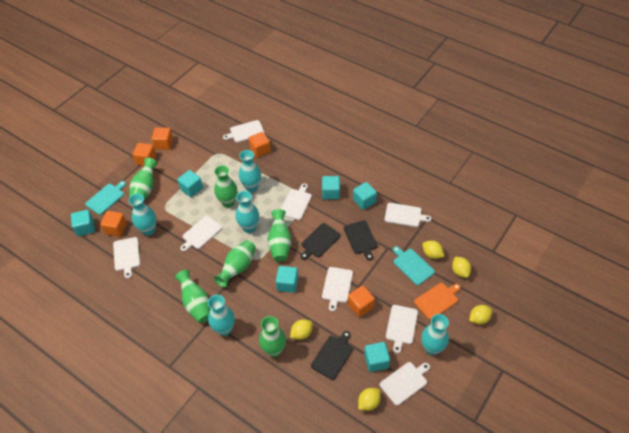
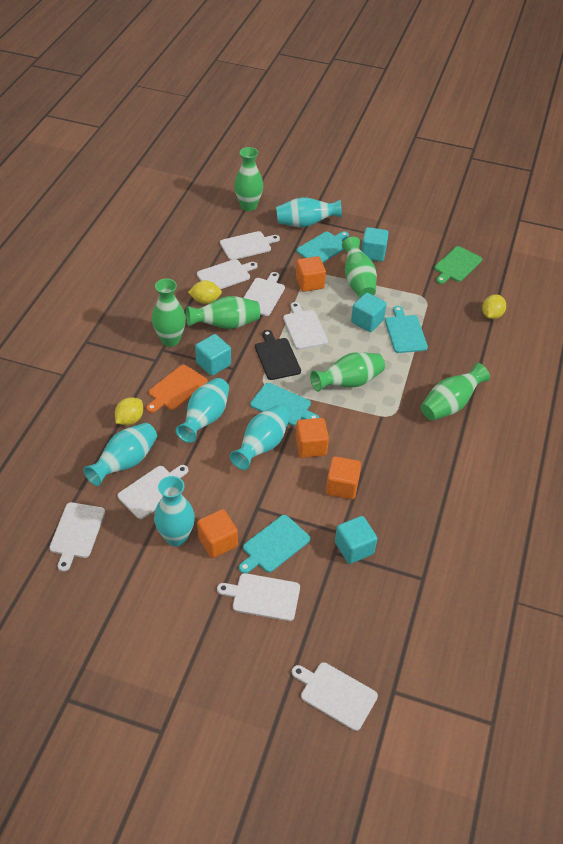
black cutting board: 3 -> 1
green cutting board: 0 -> 1
orange cube: 5 -> 4
turquoise cube: 6 -> 4
turquoise cutting board: 2 -> 4
yellow lemon: 5 -> 3

